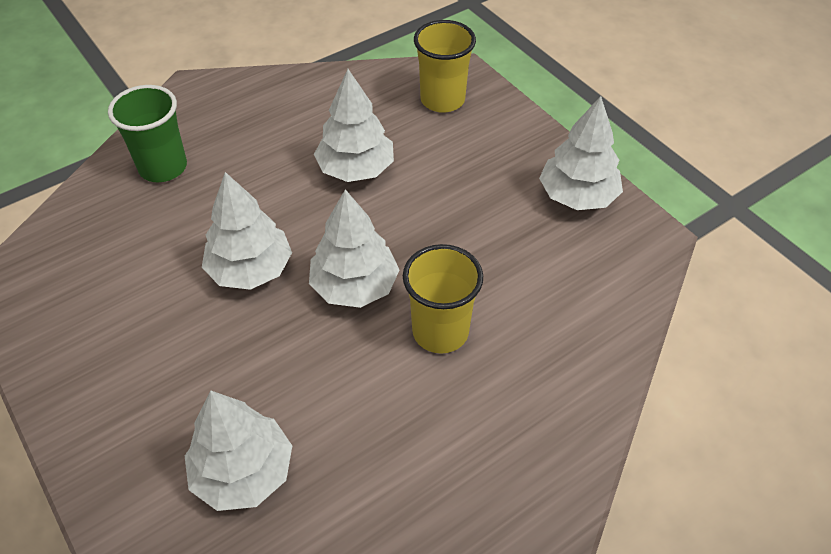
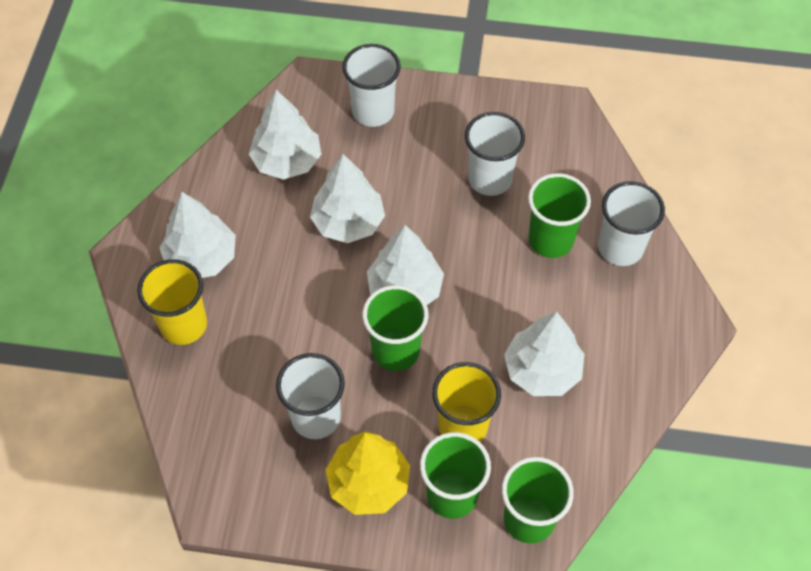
green cup: 1 -> 4
white cup: 0 -> 4
yellow tree: 0 -> 1

